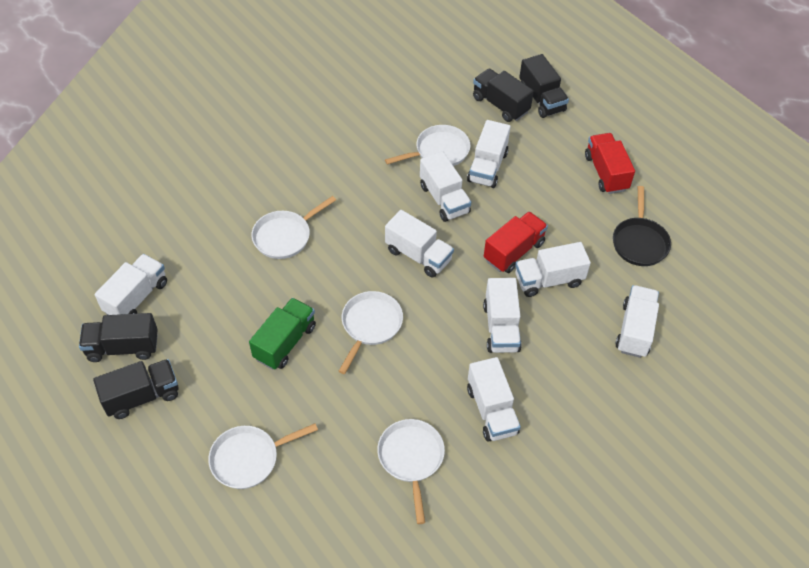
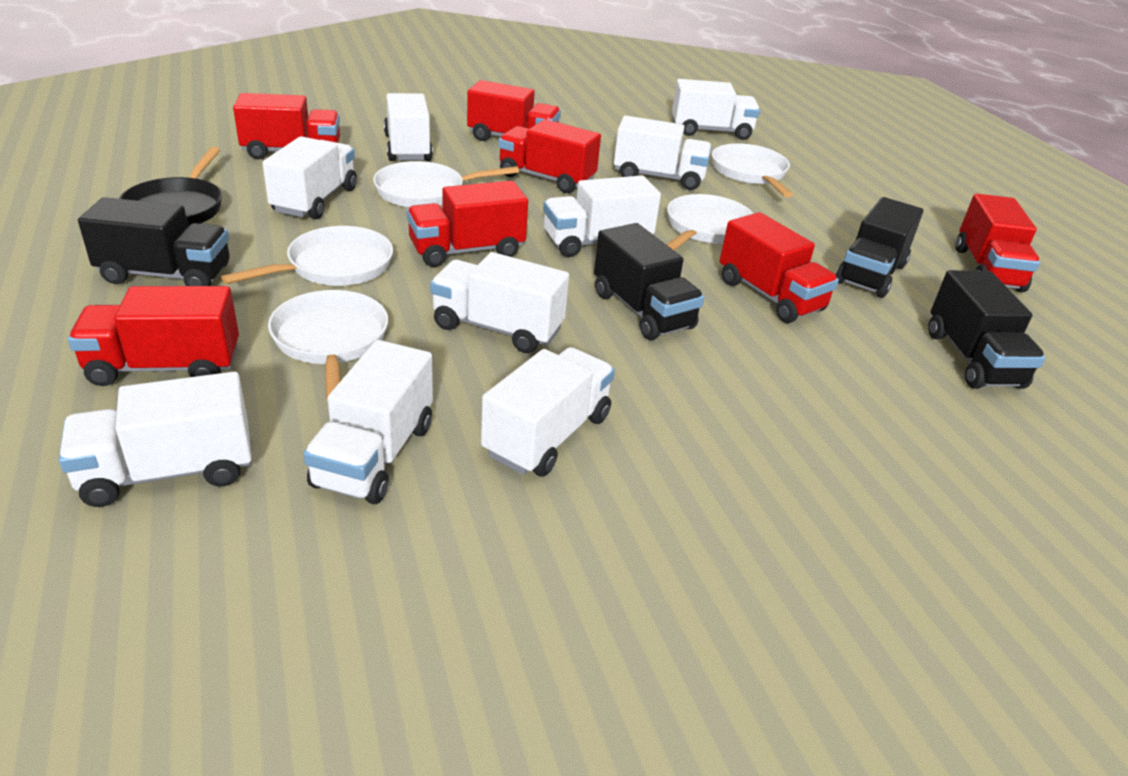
green truck: 1 -> 0
red truck: 2 -> 7
white truck: 8 -> 9

